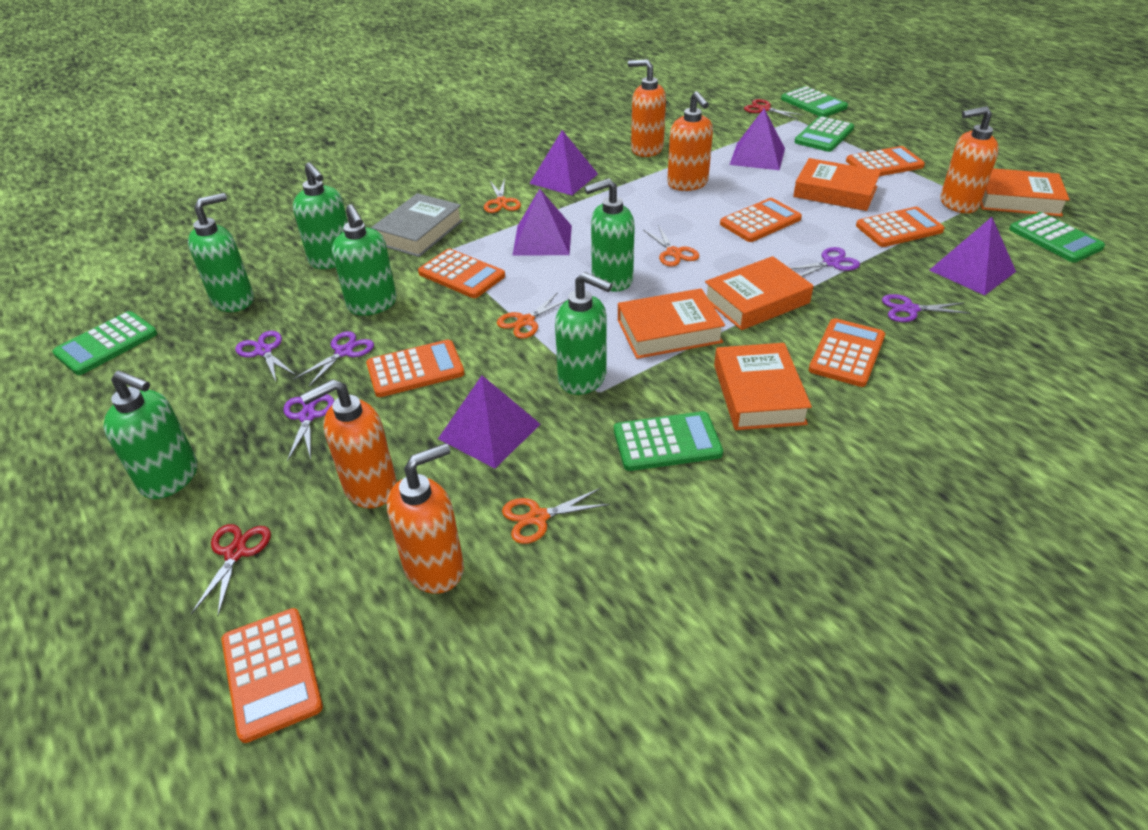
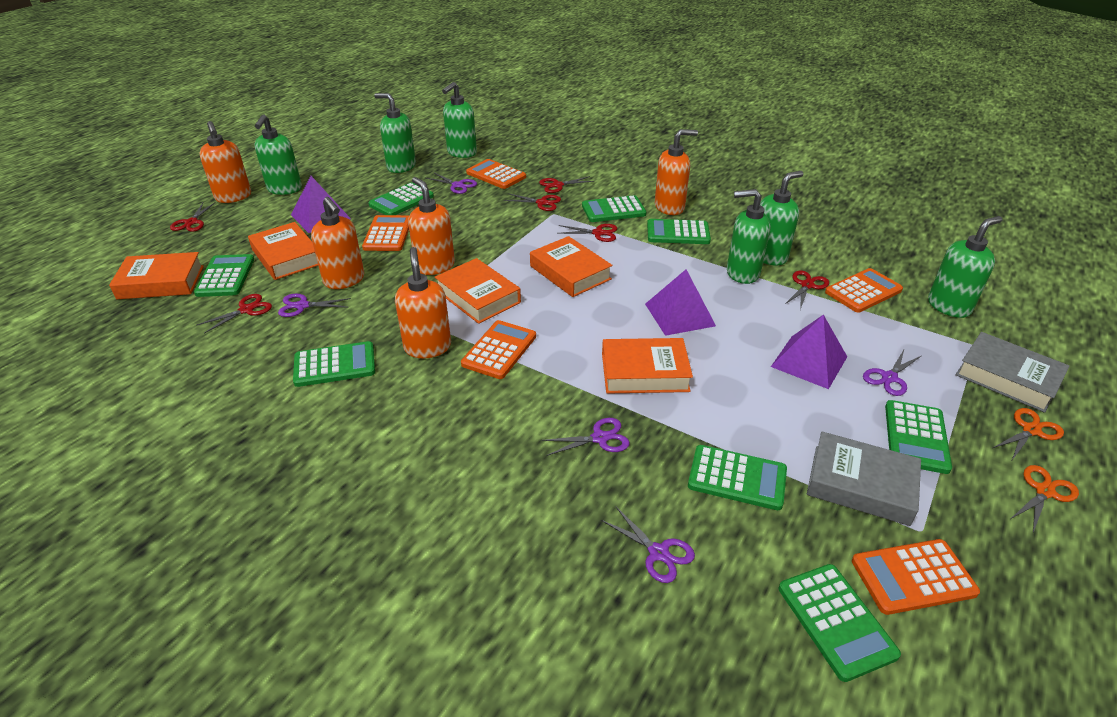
green calculator: 5 -> 8
grey book: 1 -> 2
orange calculator: 7 -> 5
orange scissors: 4 -> 2
purple pyramid: 5 -> 3
red scissors: 2 -> 6

